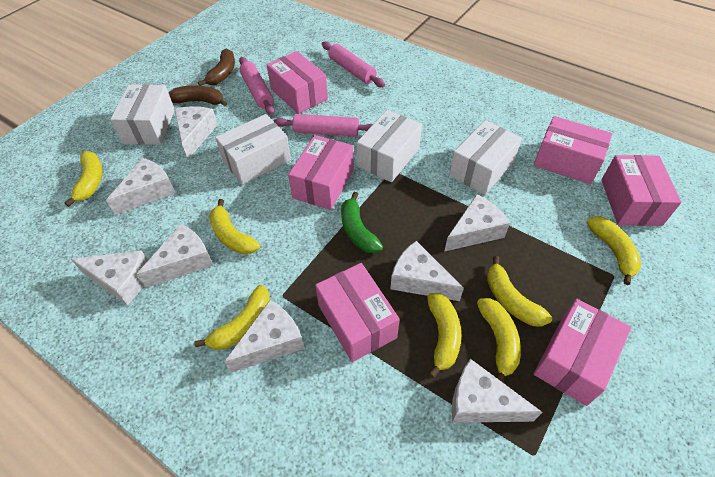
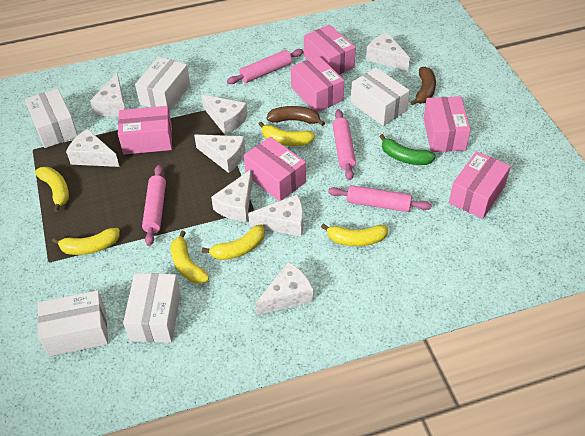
pink rolling pin: 3 -> 4
white box: 4 -> 5
yellow banana: 7 -> 6

